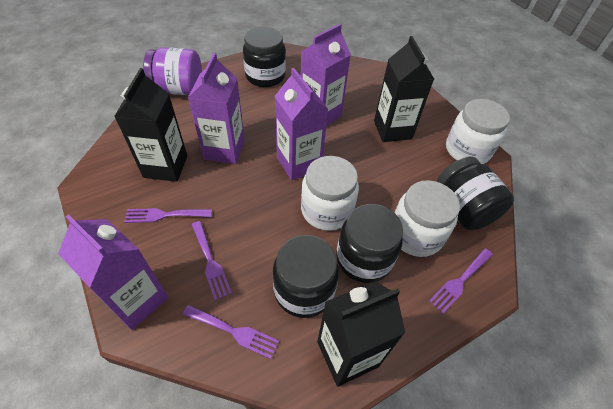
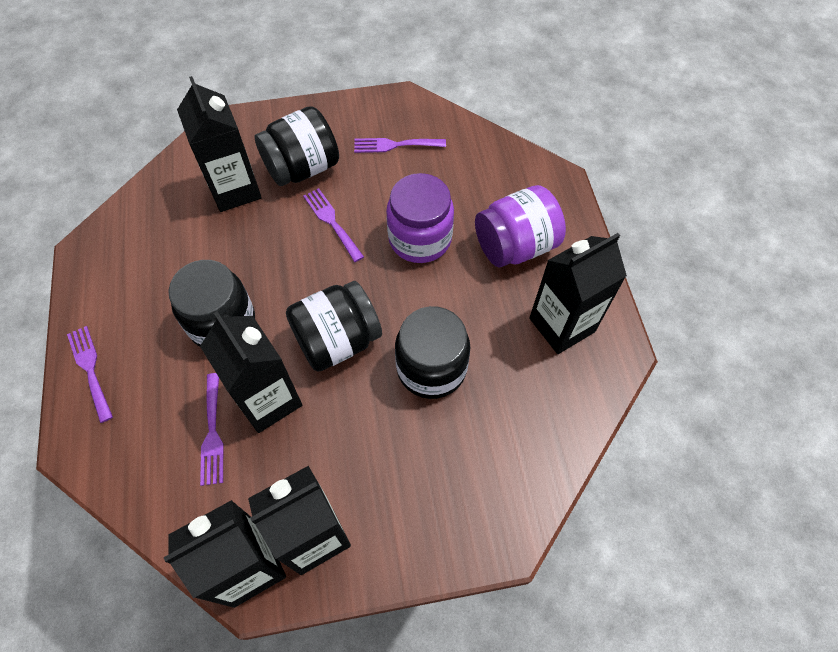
black carton: 3 -> 5
purple carton: 4 -> 0
purple jar: 1 -> 2
white jar: 3 -> 0

